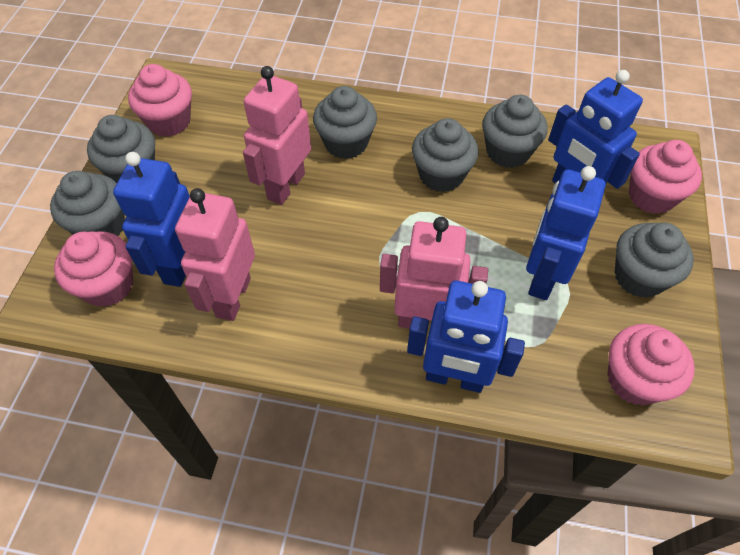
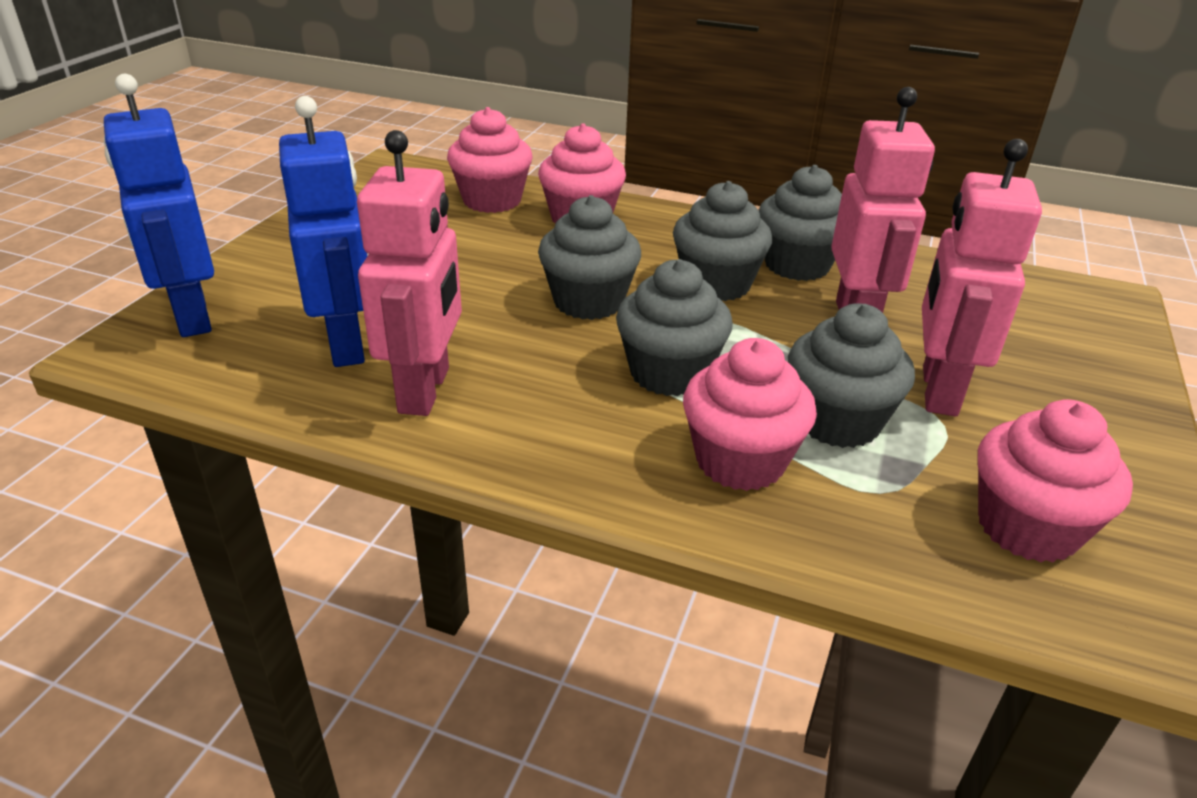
blue robot: 4 -> 2
grey cupcake: 6 -> 5

